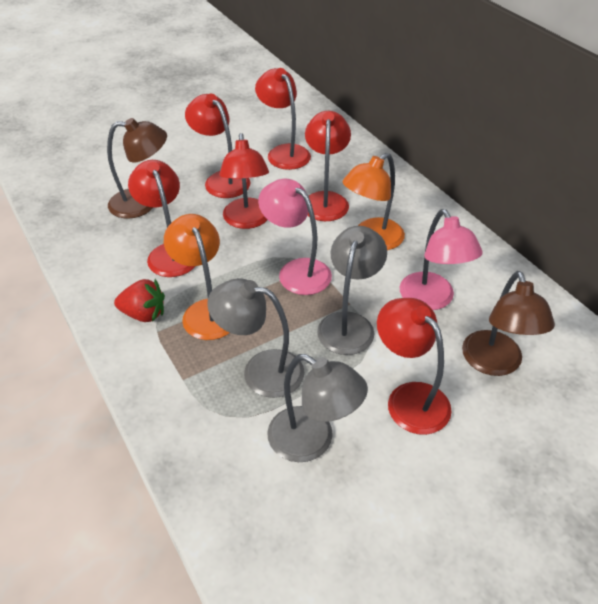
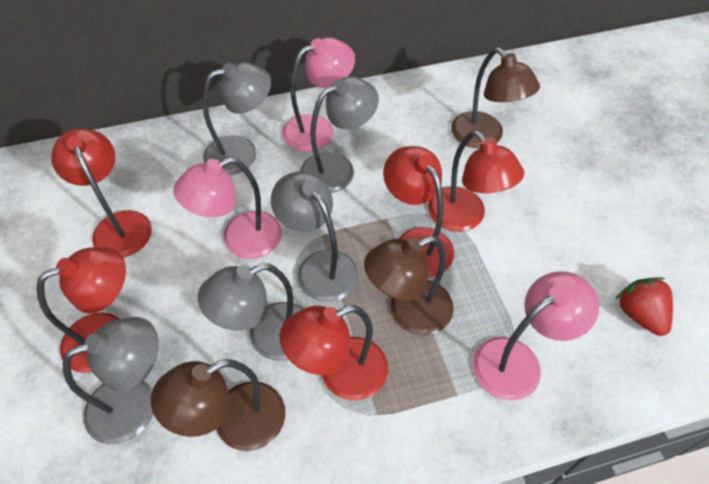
brown lamp: 2 -> 3
grey lamp: 3 -> 5
orange lamp: 2 -> 0
pink lamp: 2 -> 3
red lamp: 6 -> 5

